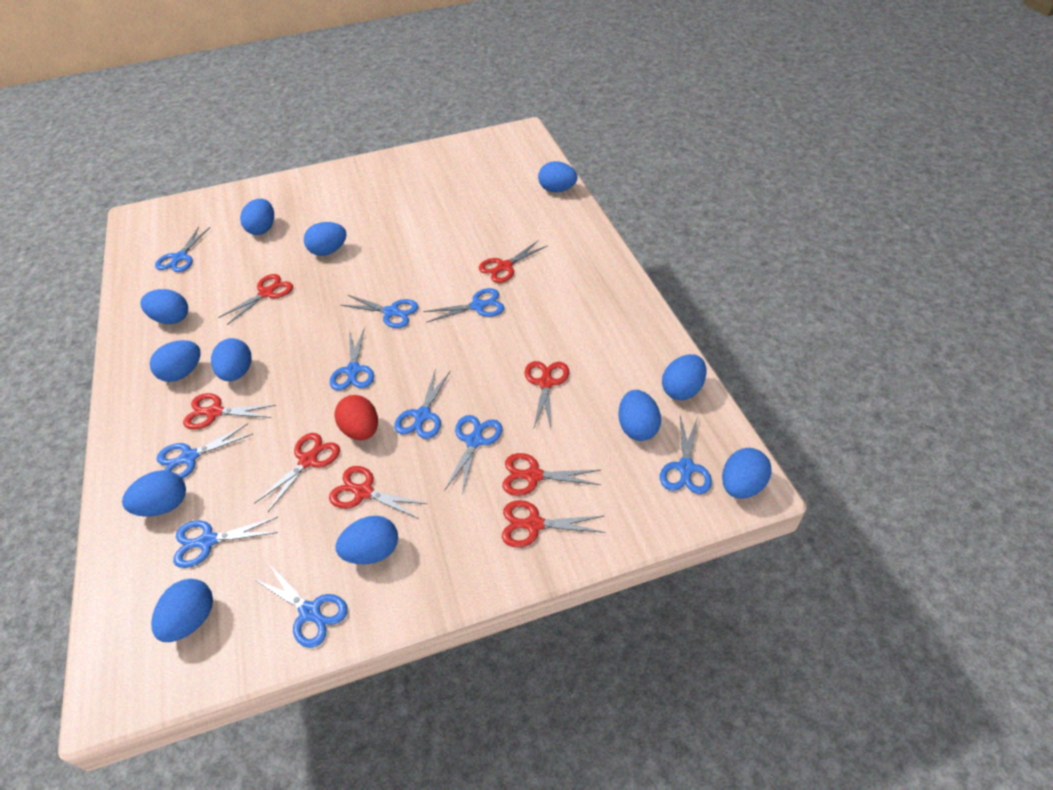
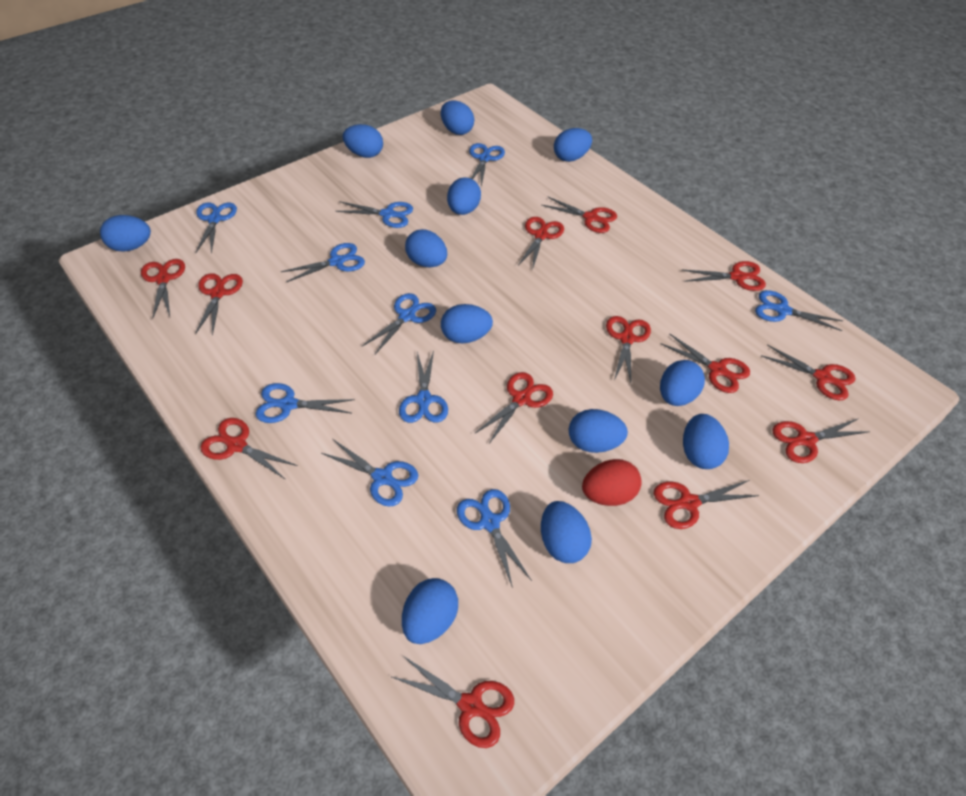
red scissors: 8 -> 13

